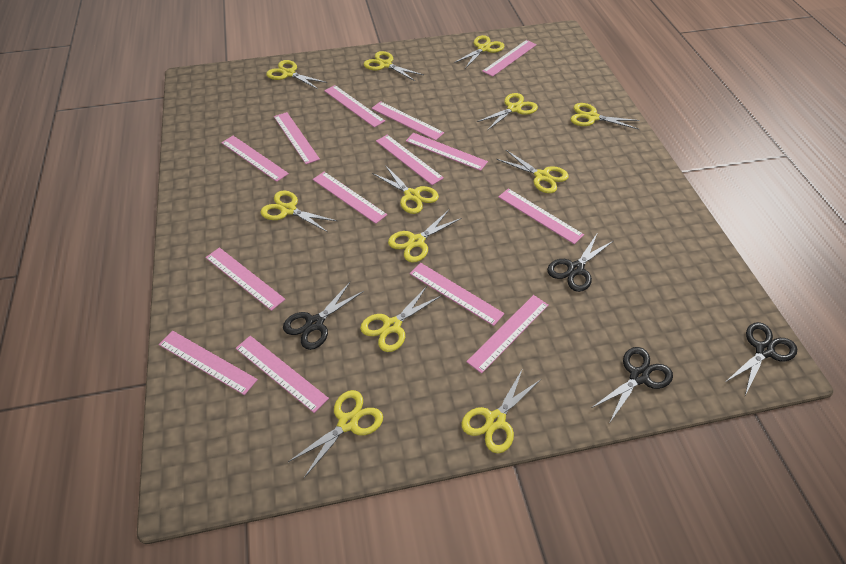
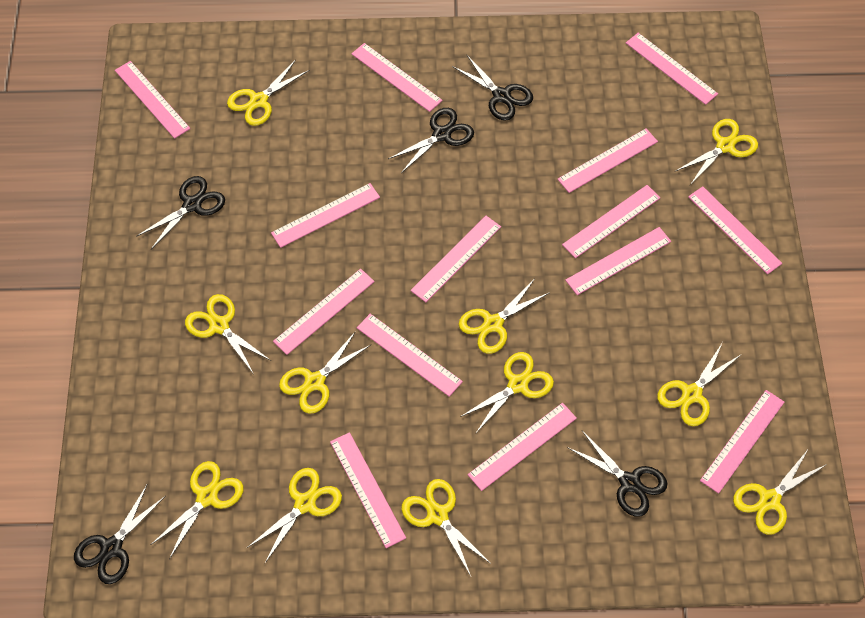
black scissors: 4 -> 5
yellow scissors: 12 -> 11

